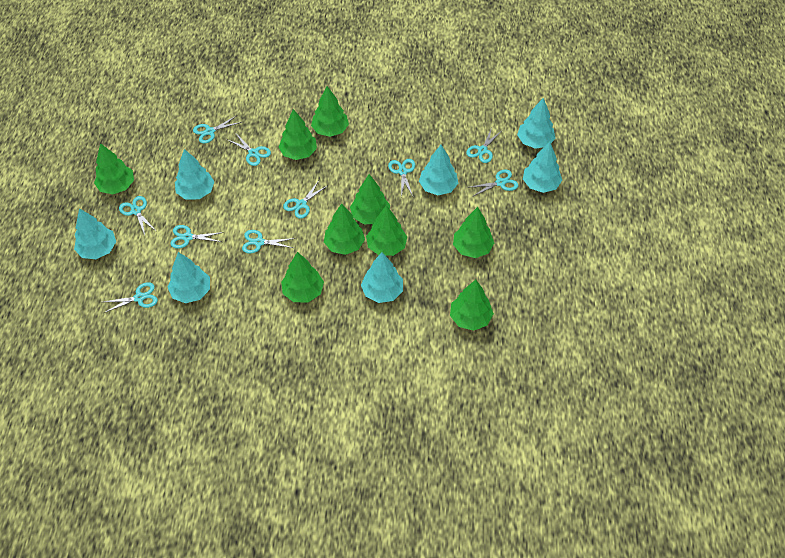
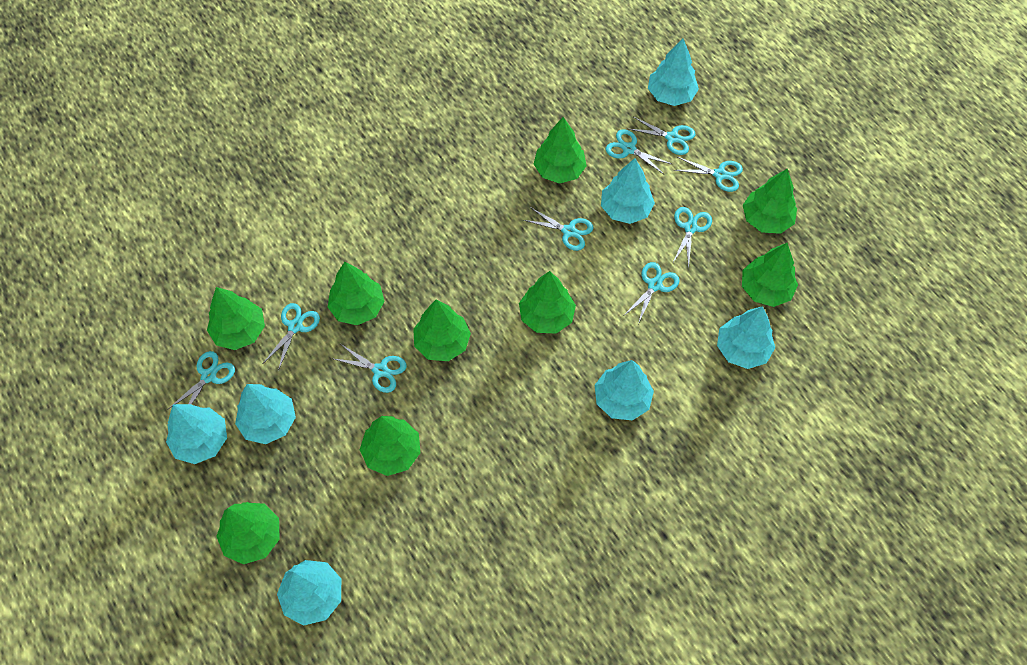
turquoise scissors: 10 -> 9

